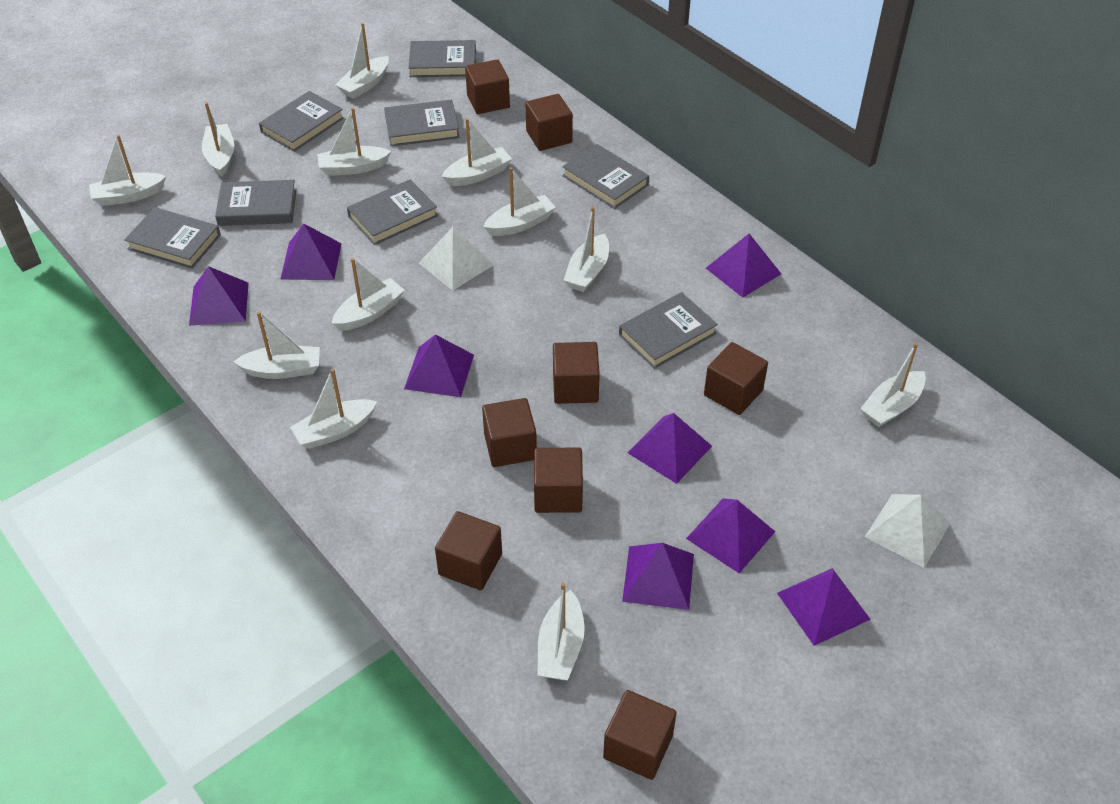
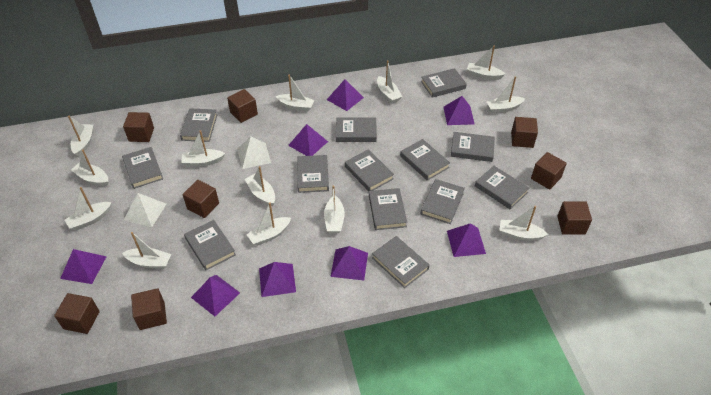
grey book: 8 -> 13
white boat: 12 -> 13

